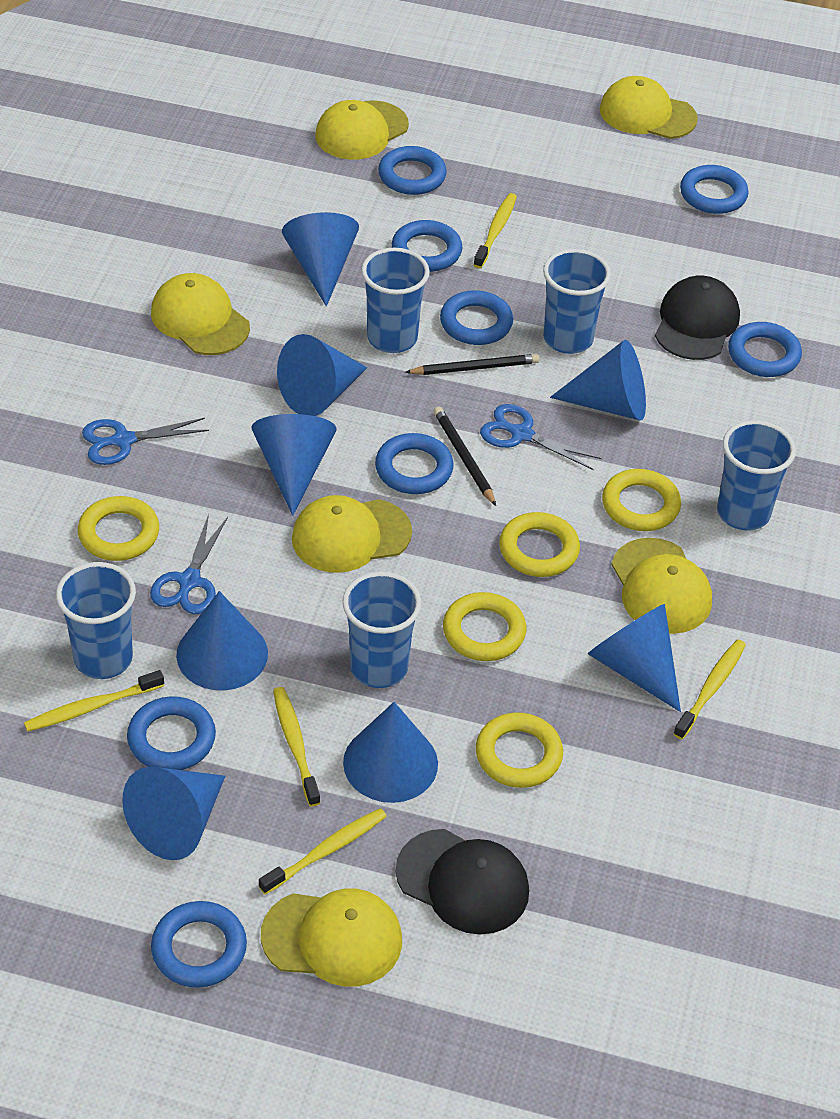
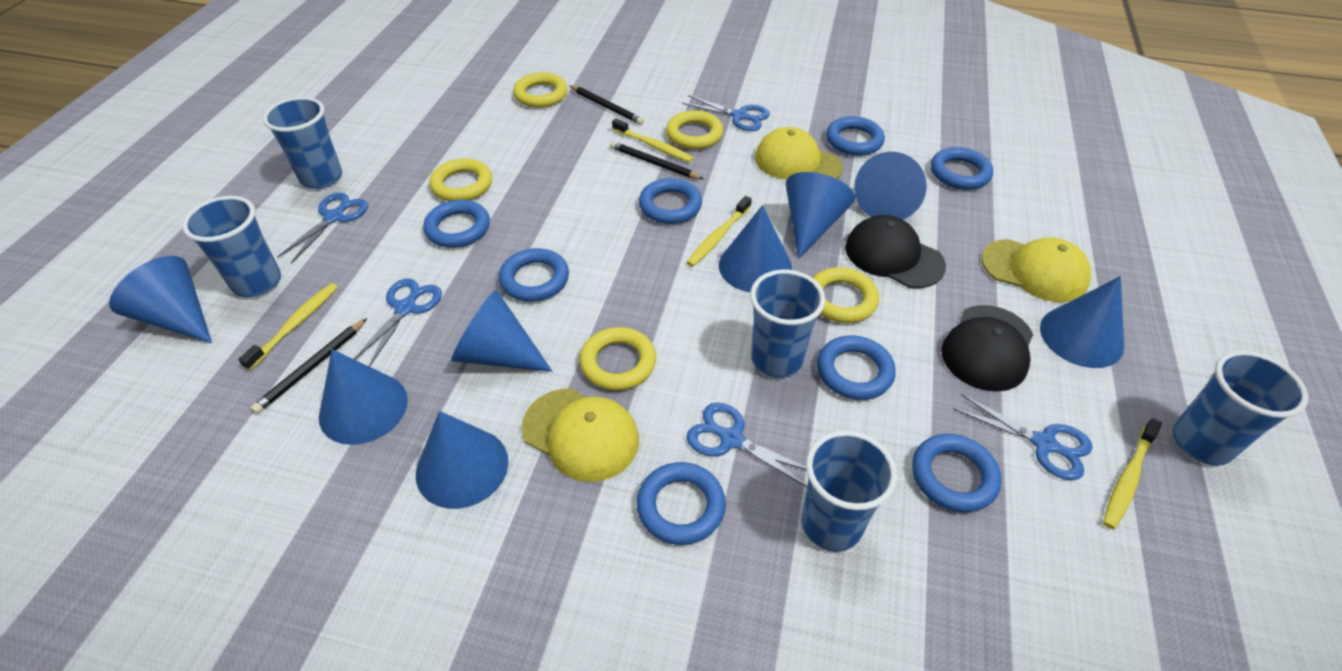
black pencil: 2 -> 3
blue scissors: 3 -> 5
yellow cap: 6 -> 3
yellow toothbrush: 5 -> 4

